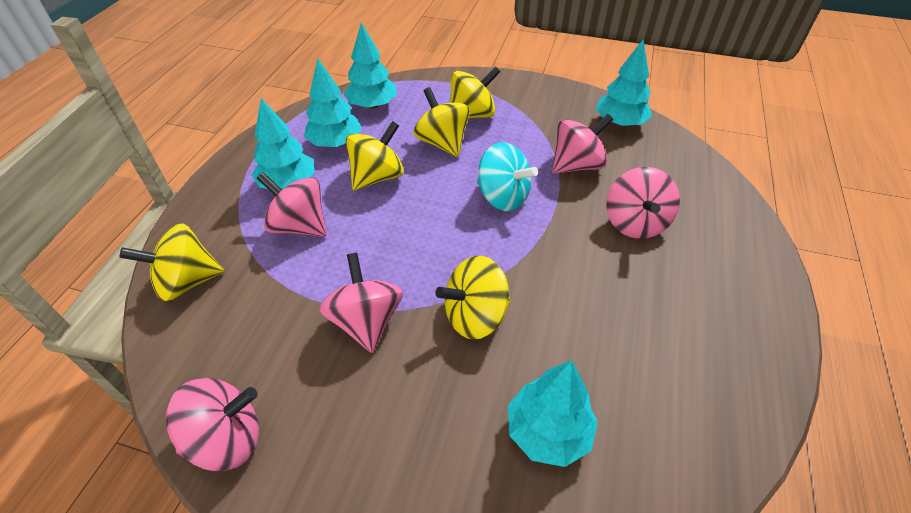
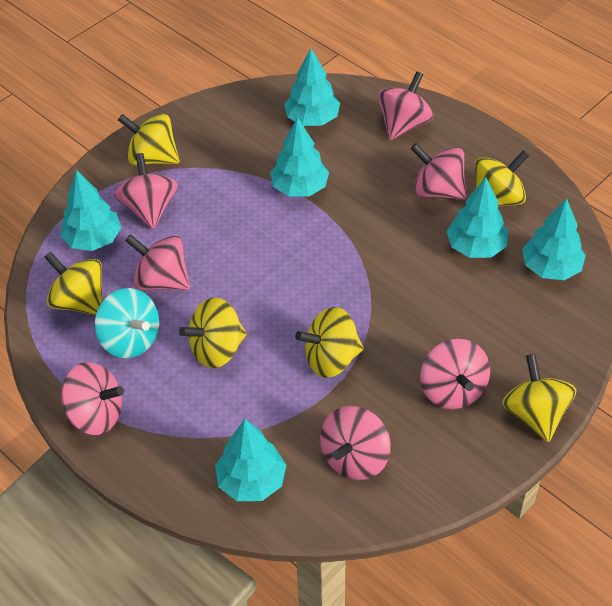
pink spinning top: 5 -> 7
turquoise tree: 5 -> 6
yellow spinning top: 5 -> 6

